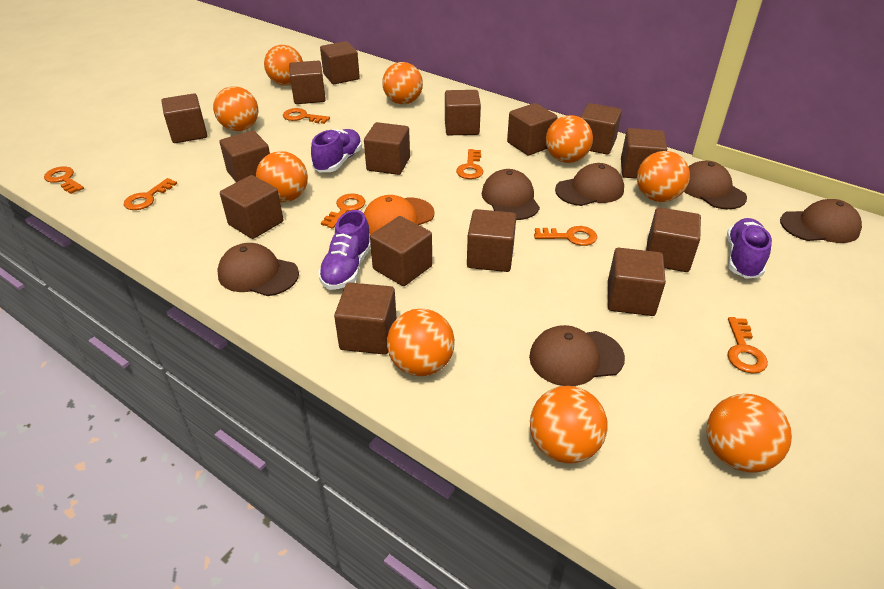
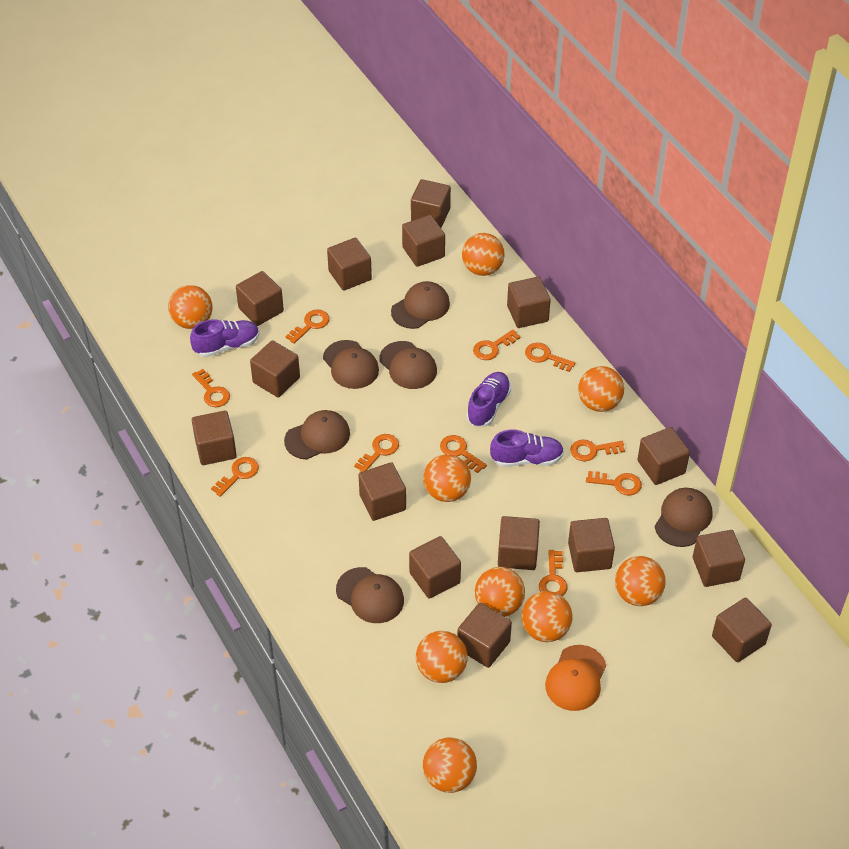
orange key: 7 -> 10

